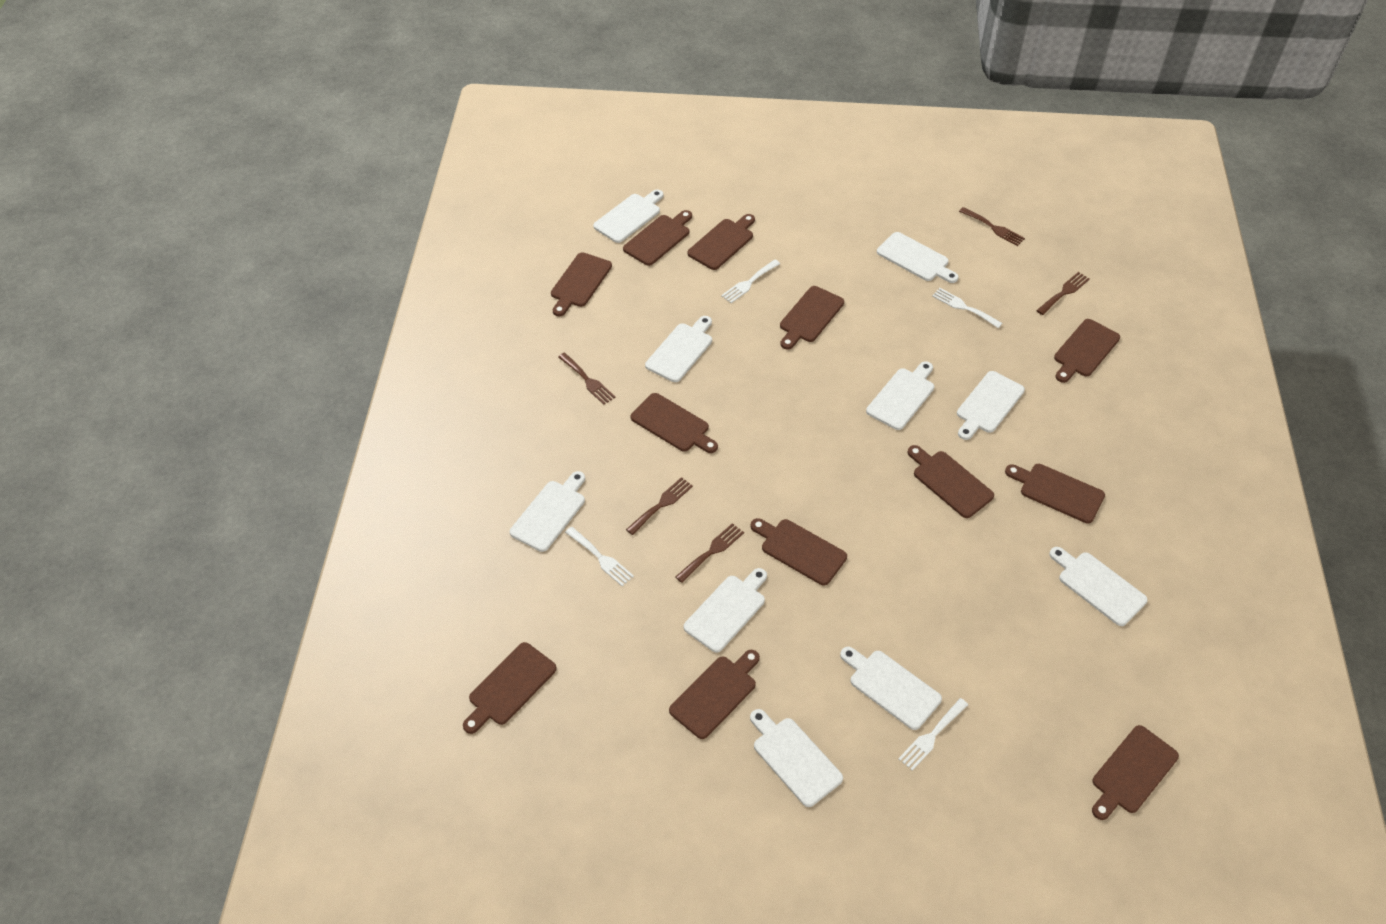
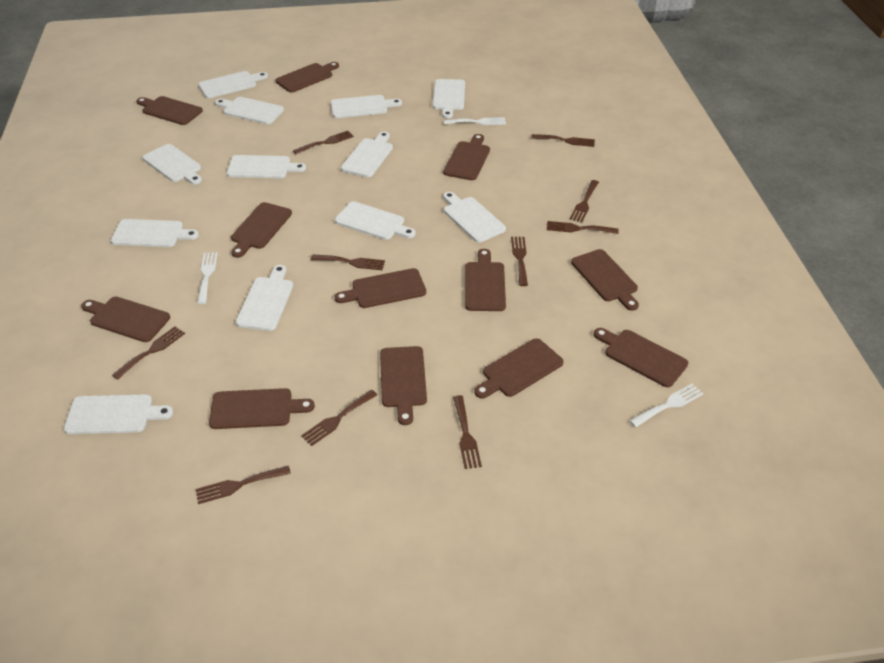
brown fork: 5 -> 10
white cutting board: 10 -> 12
white fork: 4 -> 3

